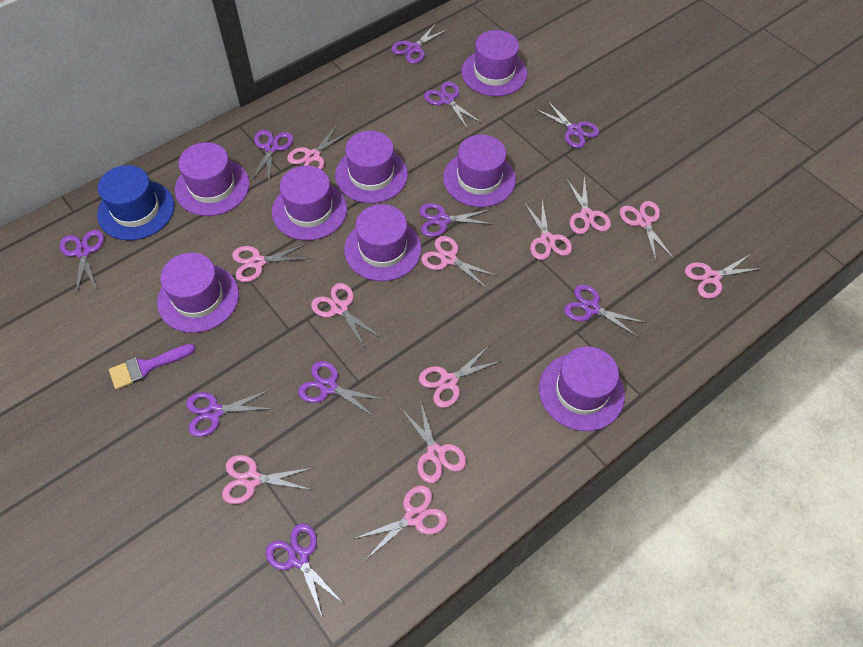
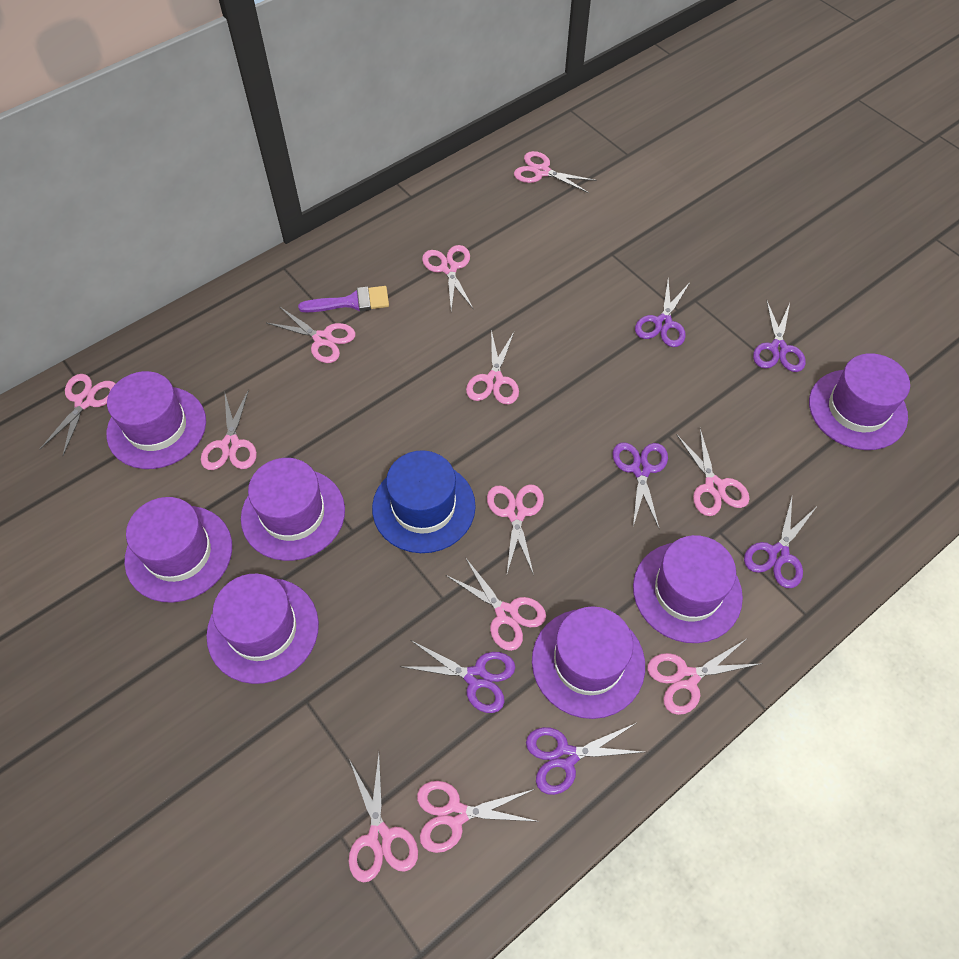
purple hat: 8 -> 7
purple scissors: 10 -> 6

